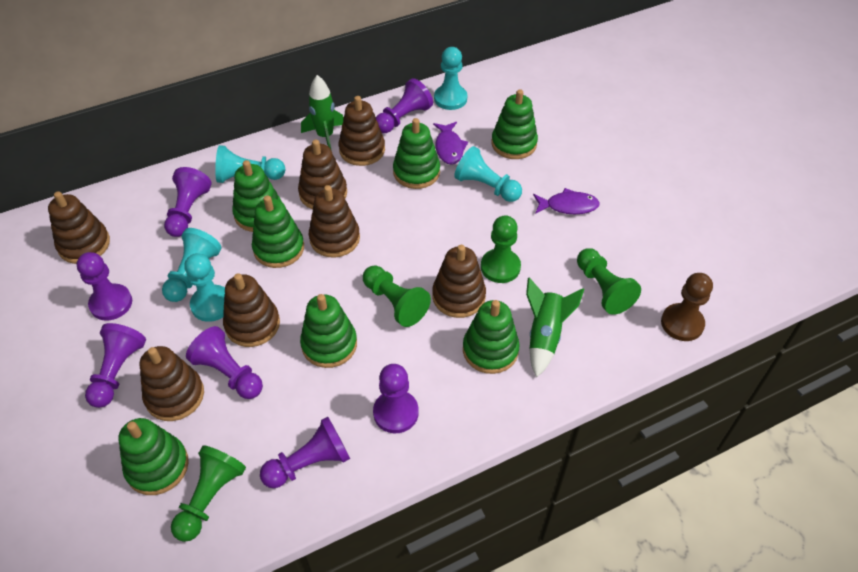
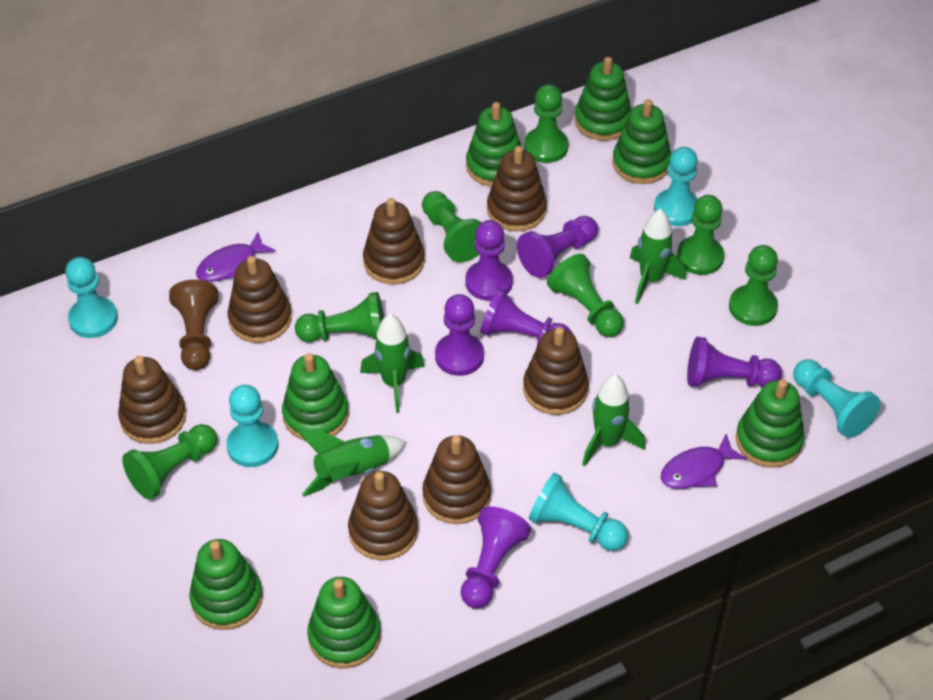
green pawn: 4 -> 7
green rocket: 2 -> 4
purple pawn: 7 -> 6

